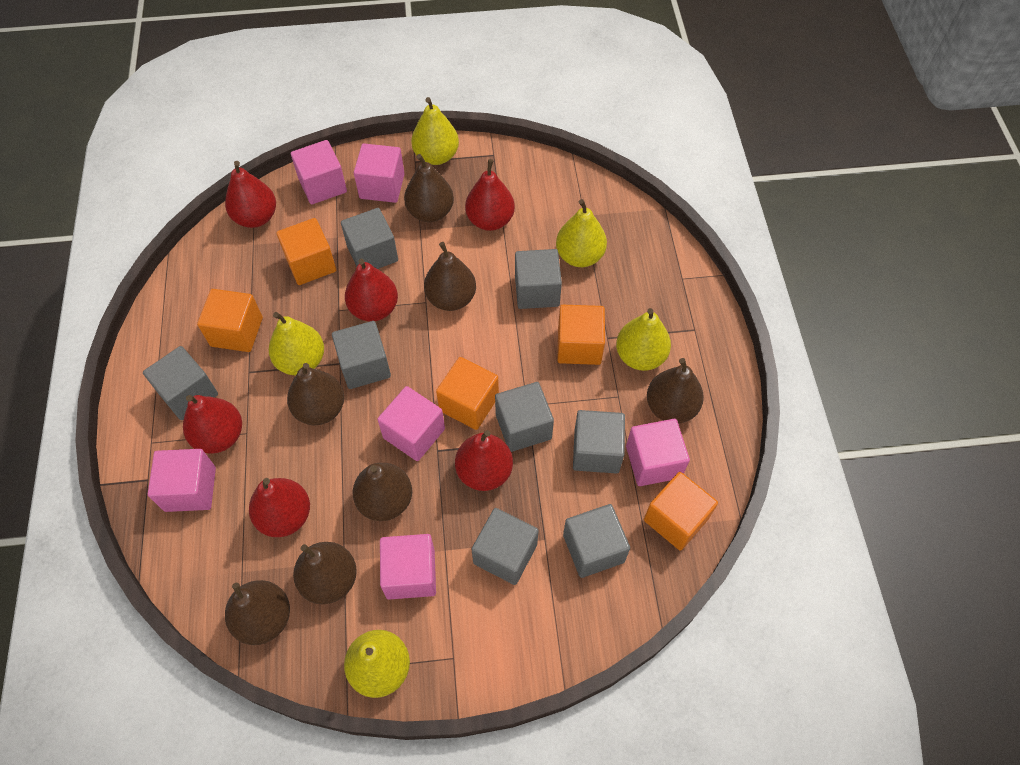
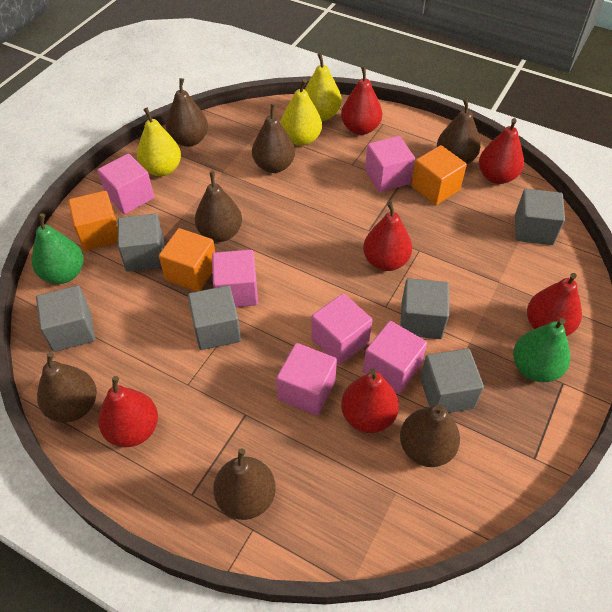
green pear: 0 -> 2
grey cube: 8 -> 6
orange cube: 5 -> 3
yellow pear: 5 -> 3

